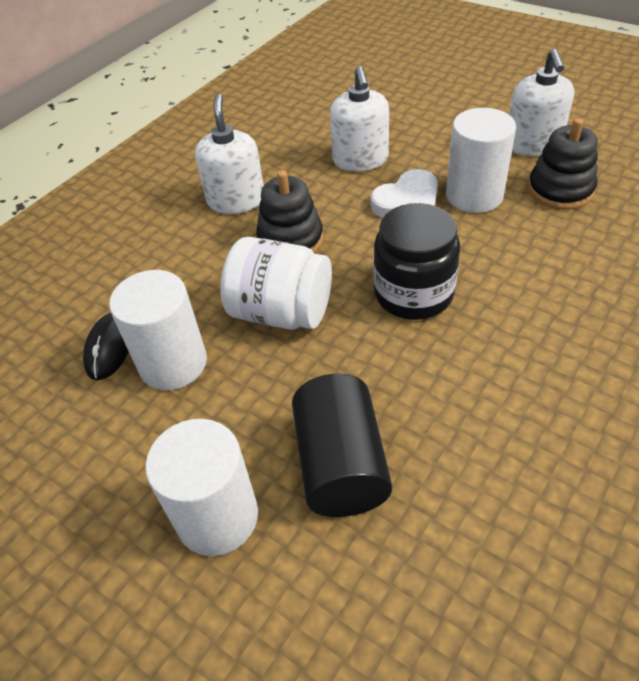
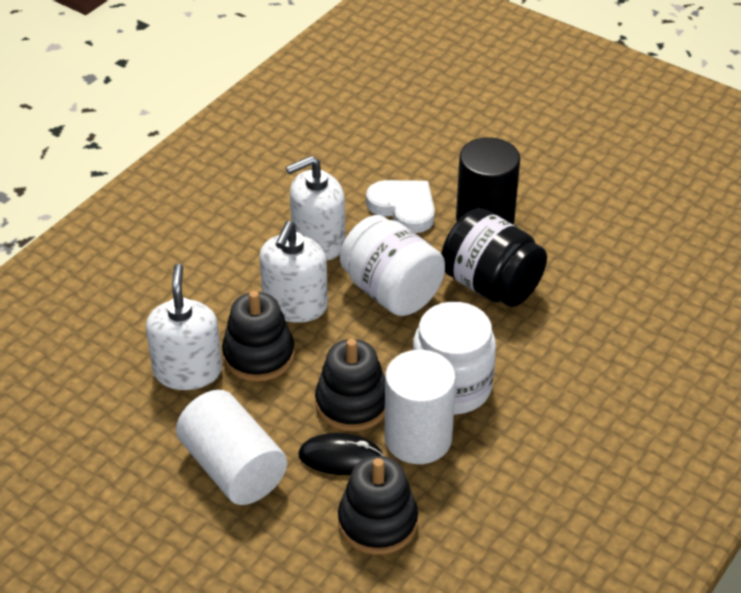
black stacking toy: 2 -> 3
white cylinder: 3 -> 2
white jar: 1 -> 2

